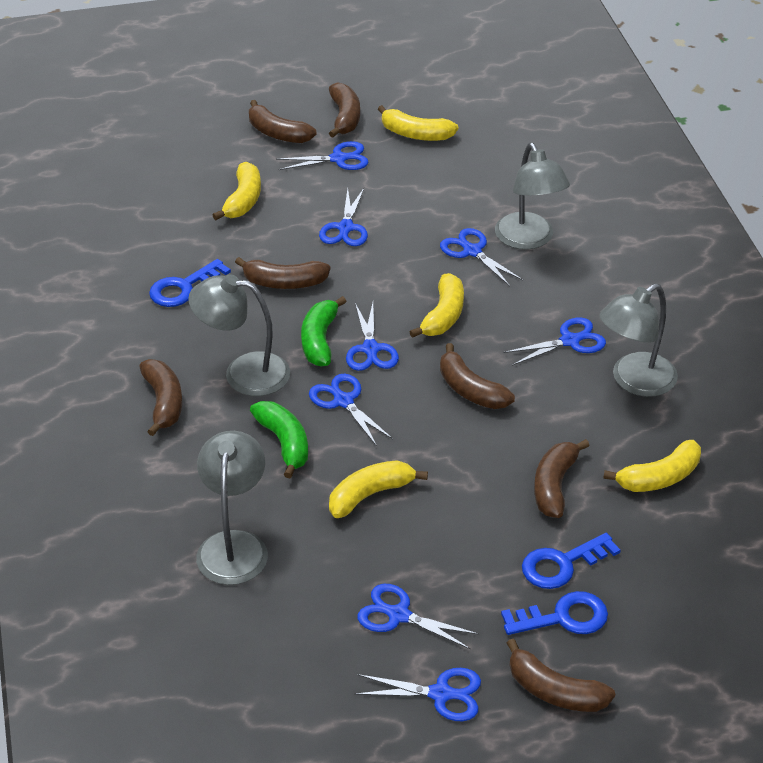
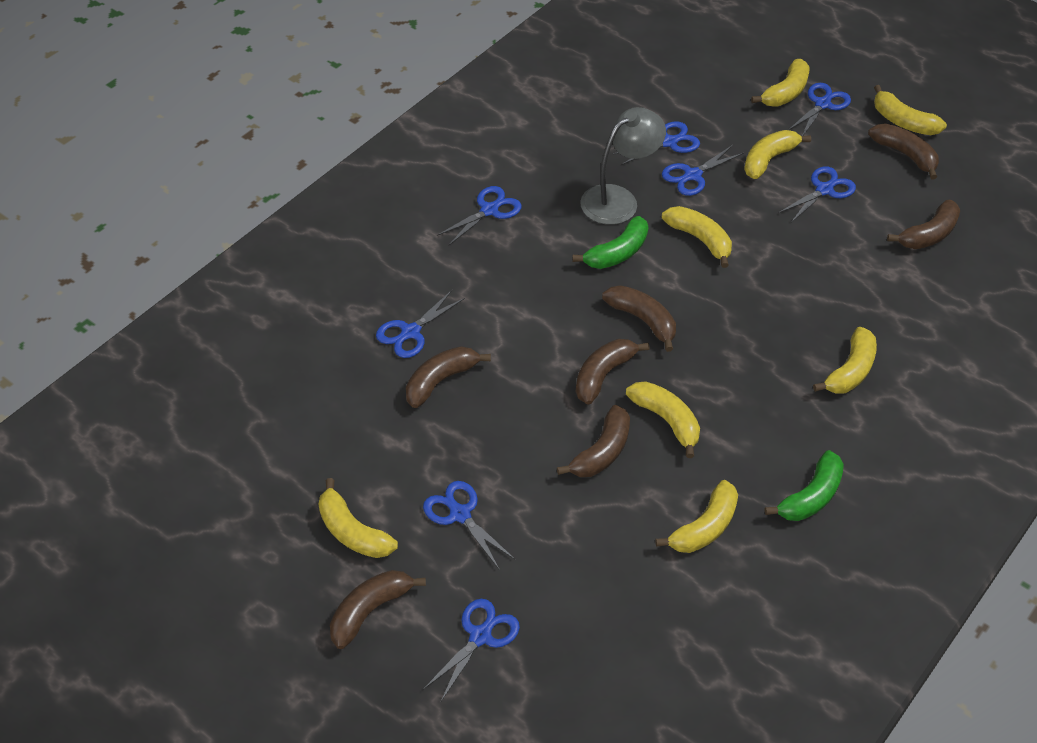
blue key: 3 -> 0
grey lamp: 4 -> 1
yellow banana: 5 -> 8

